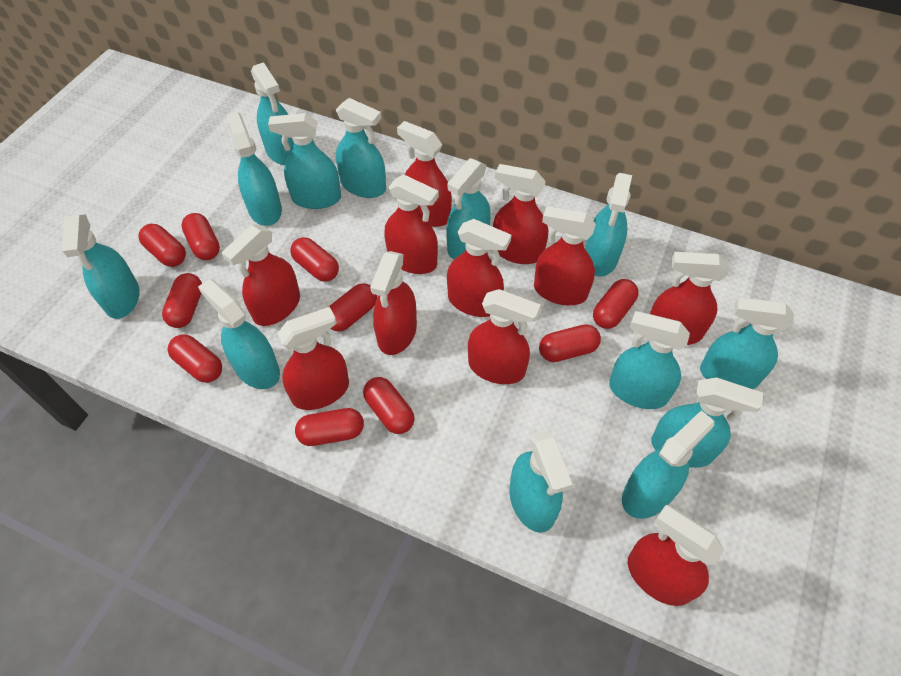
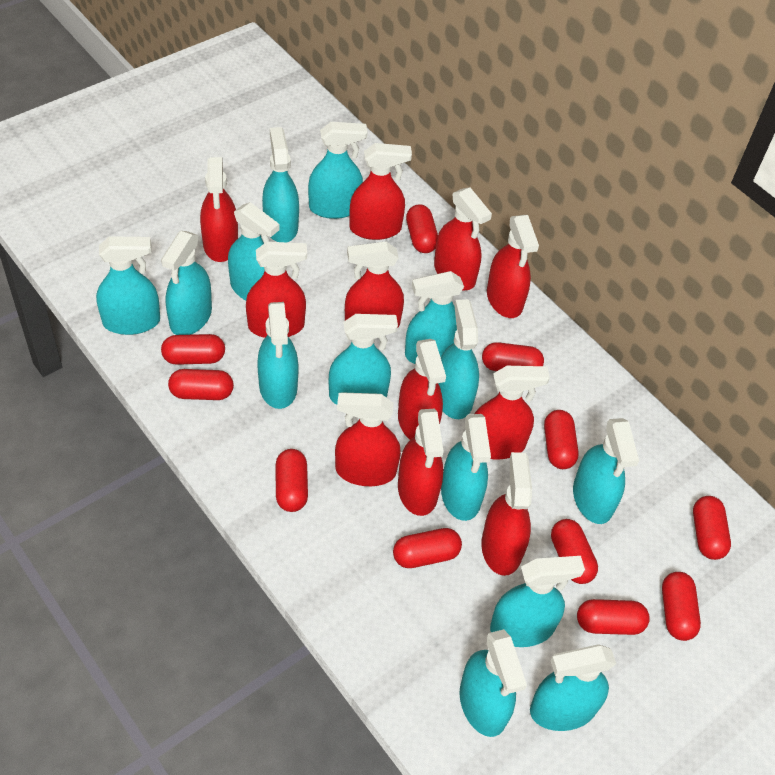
red capsule: 10 -> 11
turquoise spray bottle: 13 -> 14

